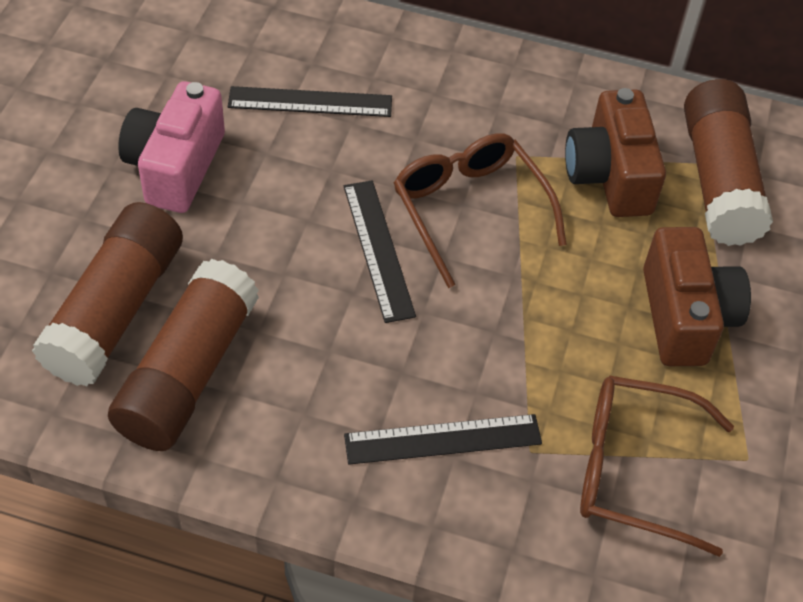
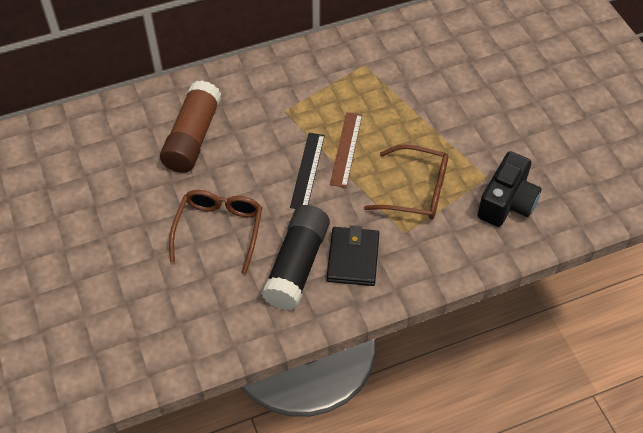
black camera: 0 -> 1
black glue stick: 0 -> 1
black ruler: 3 -> 1
black wallet: 0 -> 1
brown camera: 2 -> 0
brown glue stick: 3 -> 1
brown ruler: 0 -> 1
pink camera: 1 -> 0

